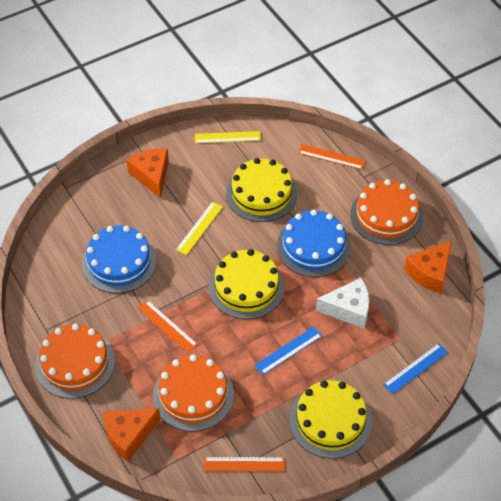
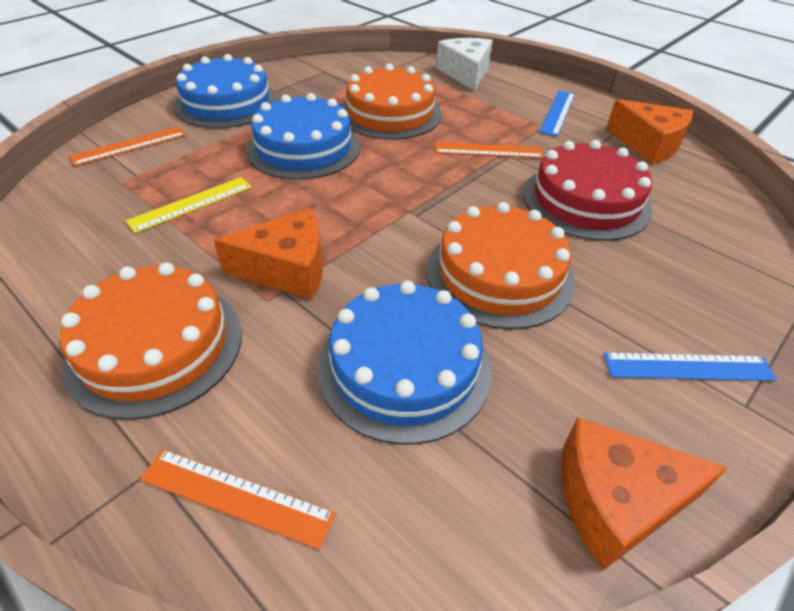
blue cake: 2 -> 3
red cake: 0 -> 1
yellow cake: 3 -> 0
yellow ruler: 2 -> 1

